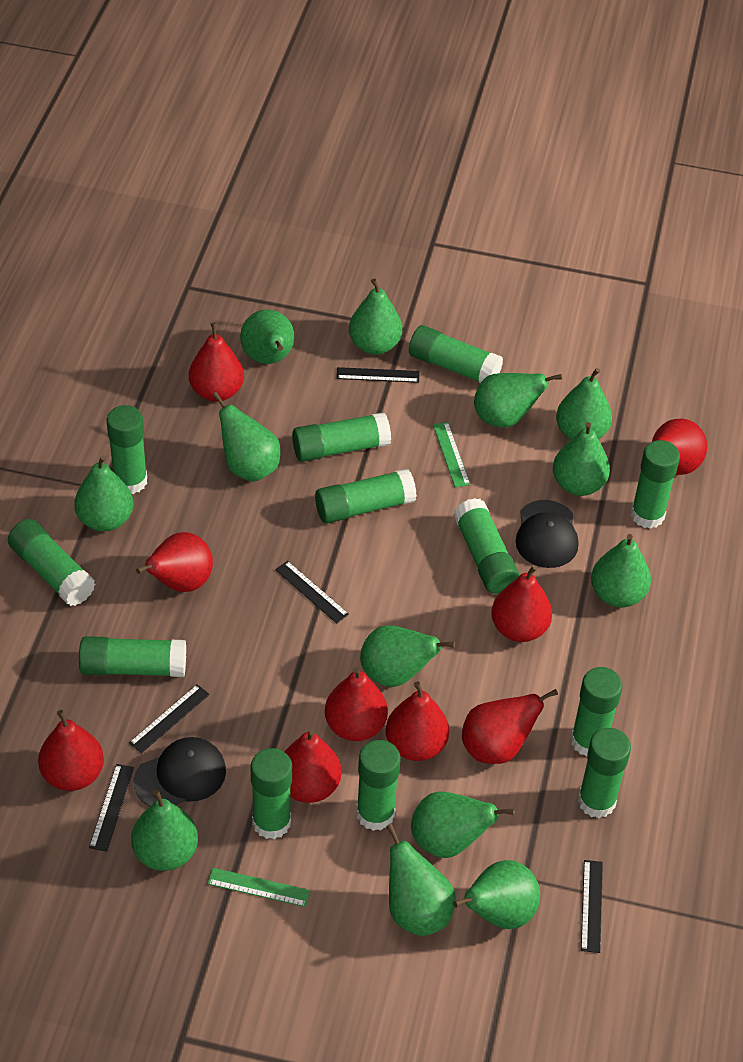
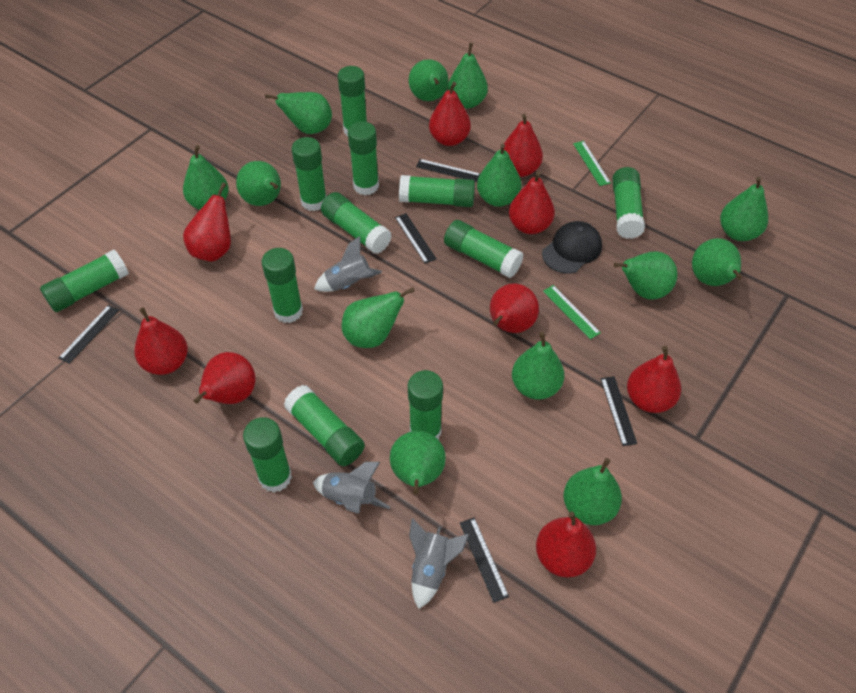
black cap: 2 -> 1
grey rocket: 0 -> 3

